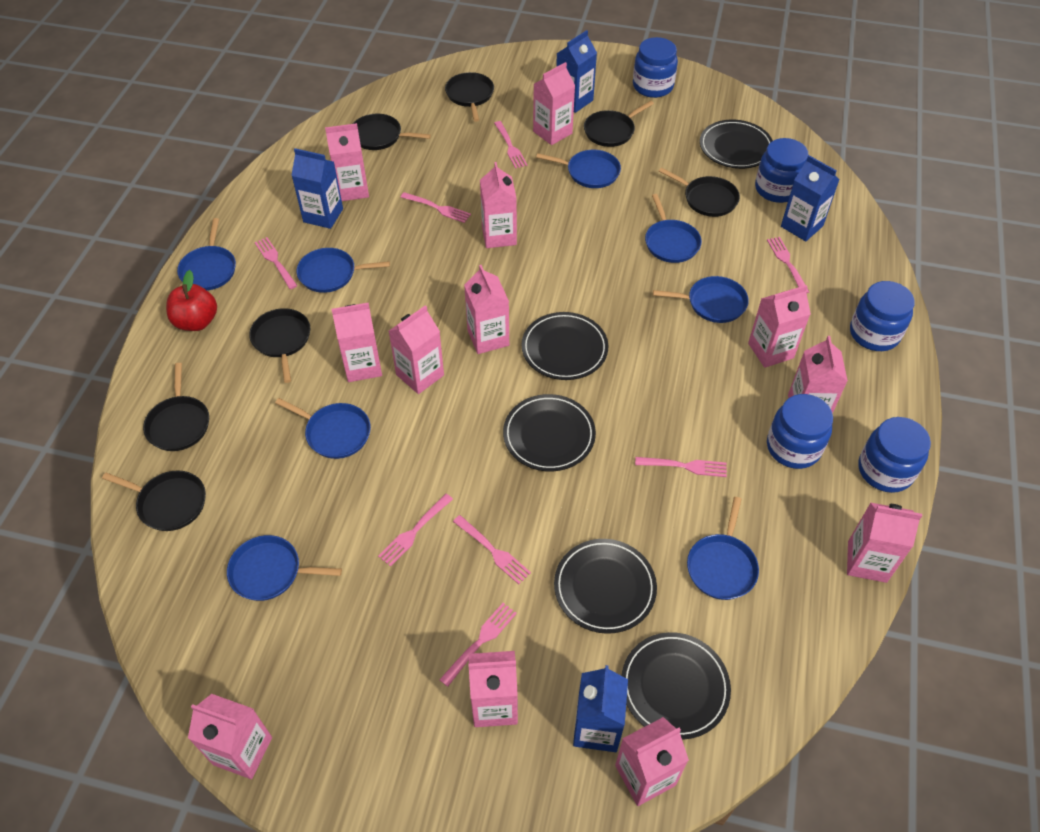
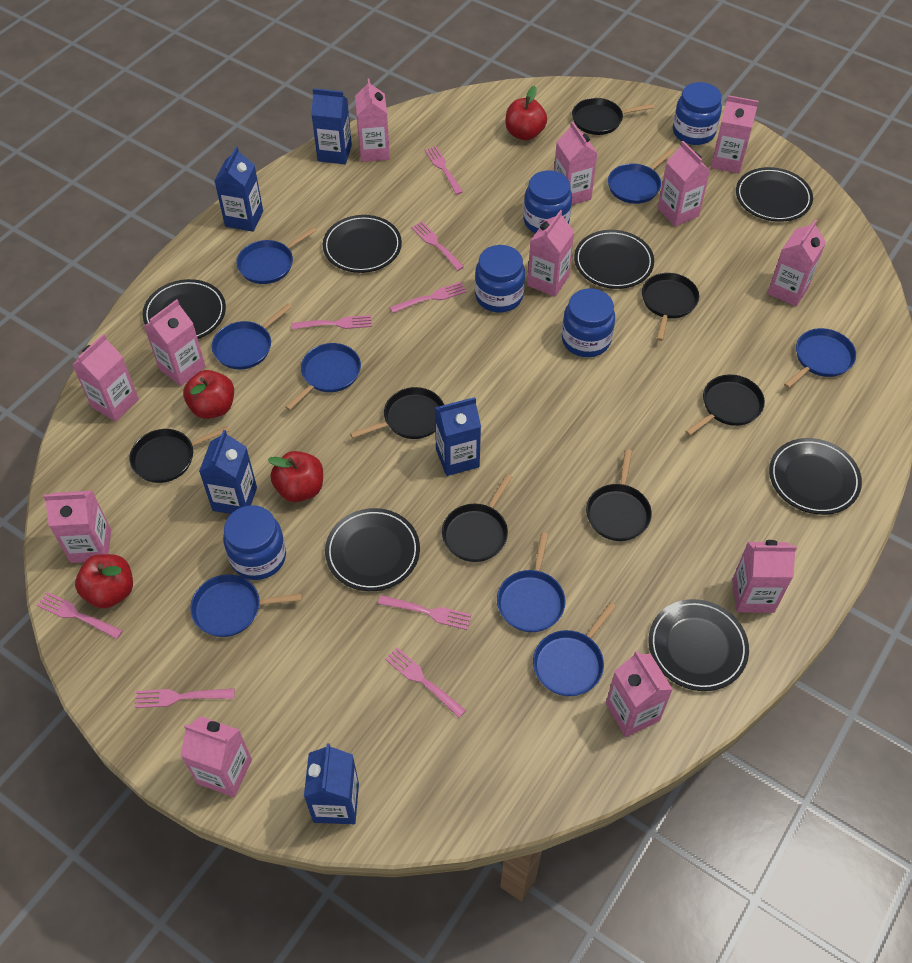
black plate: 5 -> 7
blue carton: 4 -> 5
red apple: 1 -> 4

